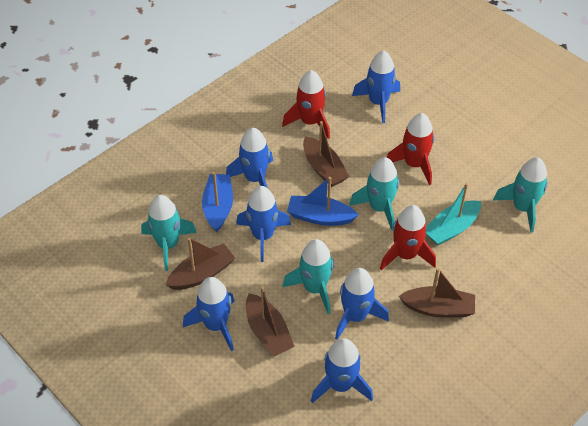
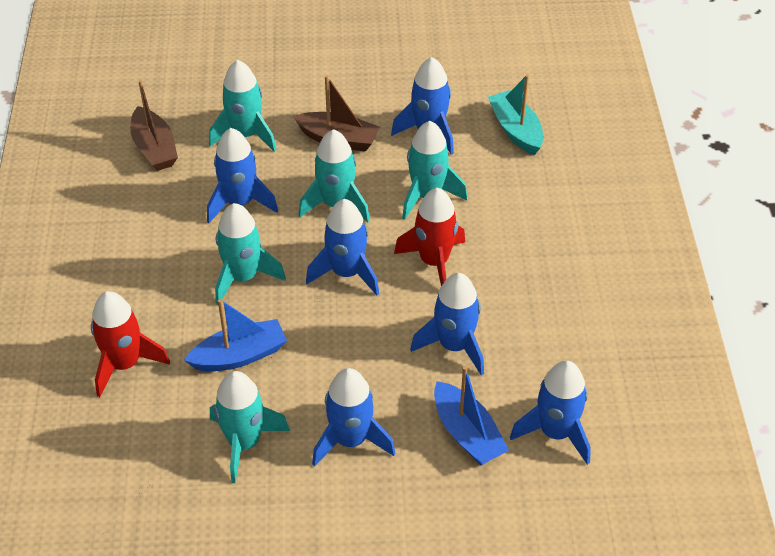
brown boat: 4 -> 2
red rocket: 3 -> 2
turquoise rocket: 4 -> 5

